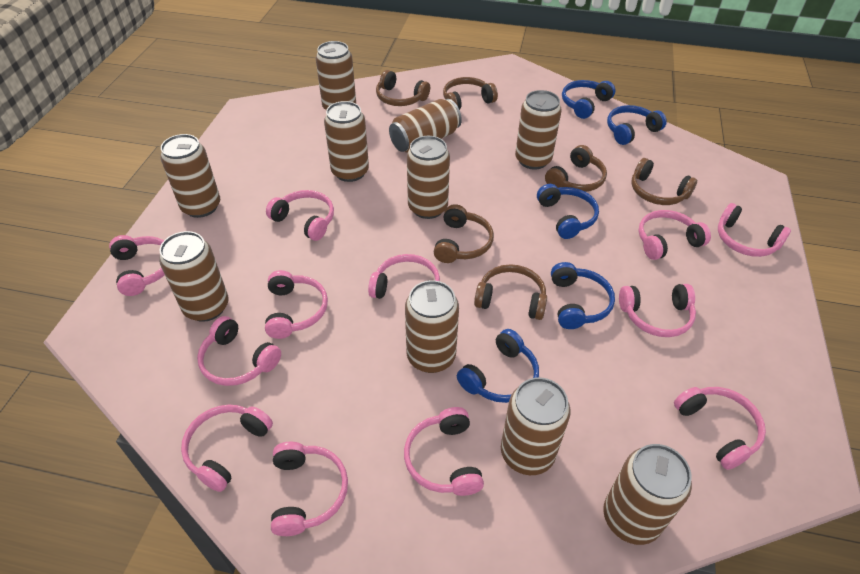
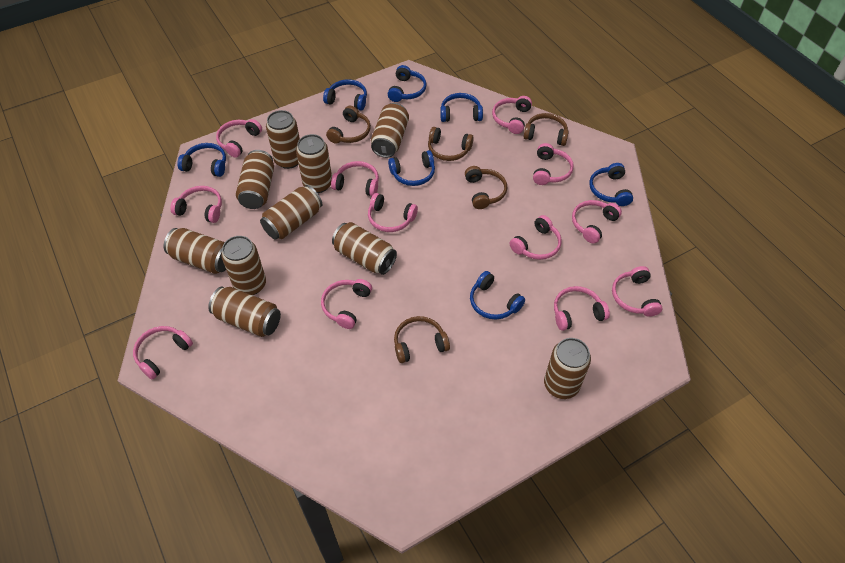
blue headphones: 5 -> 7
brown headphones: 6 -> 5

